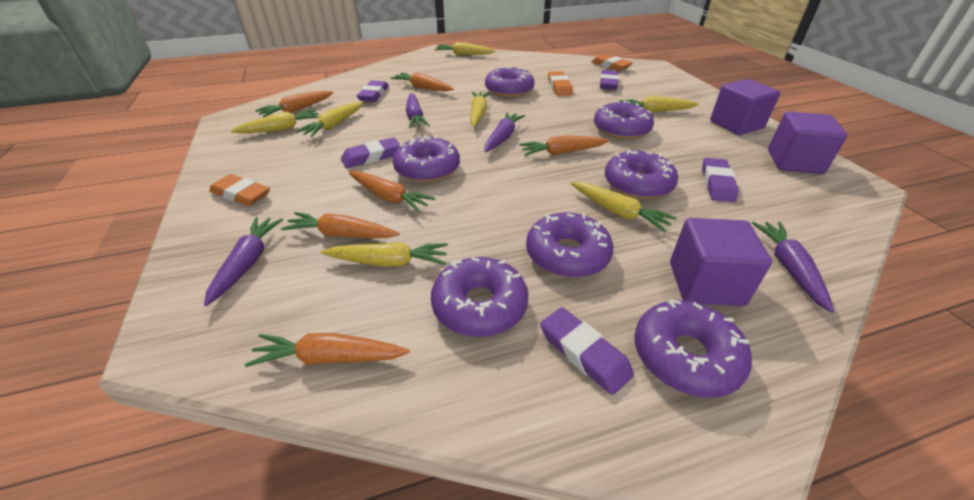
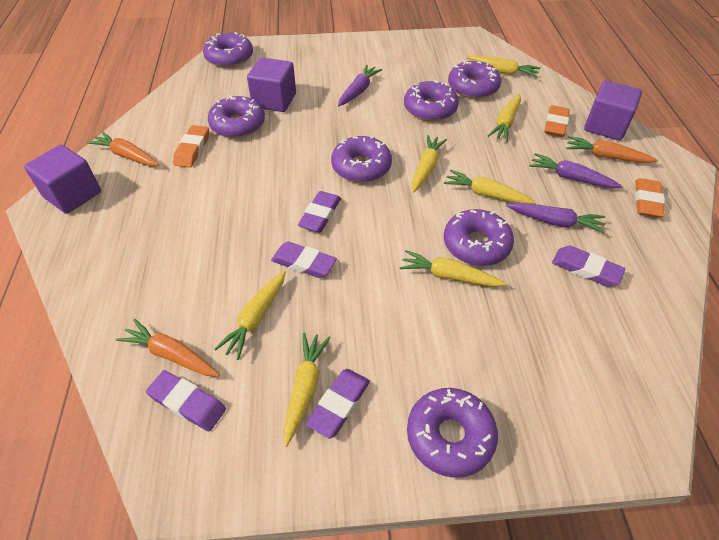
orange carrot: 6 -> 3
purple carrot: 4 -> 3

